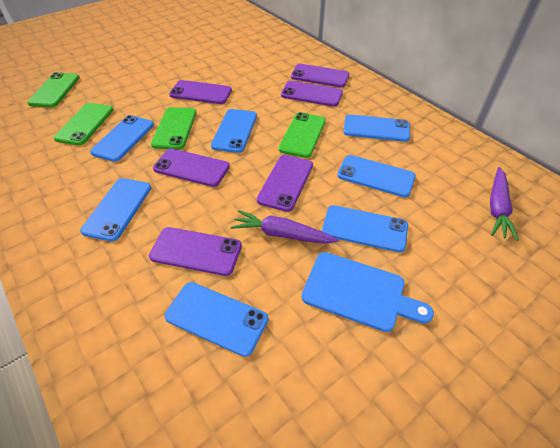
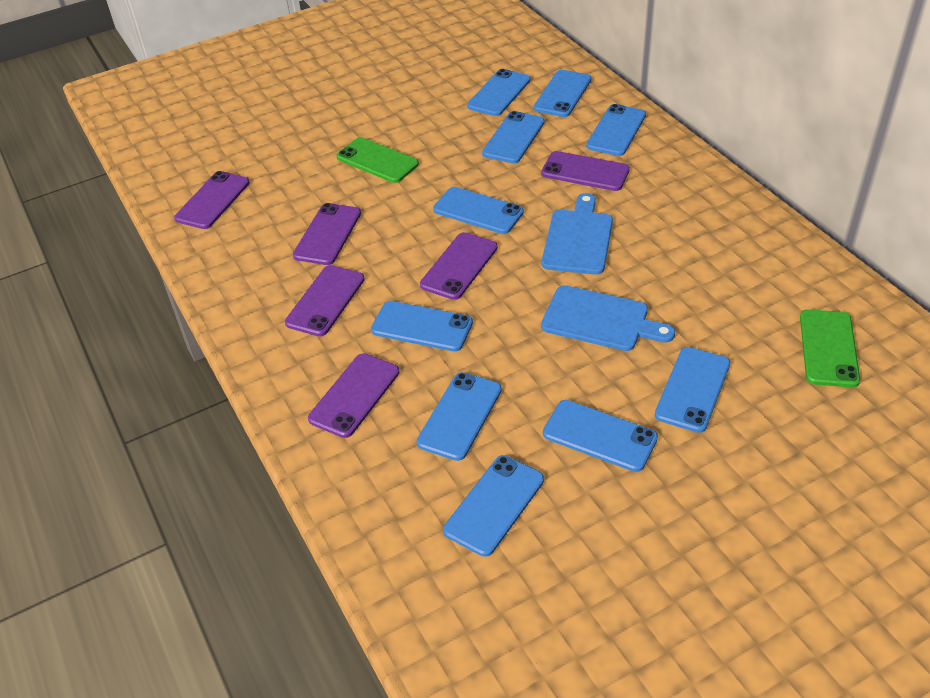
blue cutting board: 1 -> 2
blue phone: 7 -> 10
green phone: 4 -> 2
purple carrot: 2 -> 0

